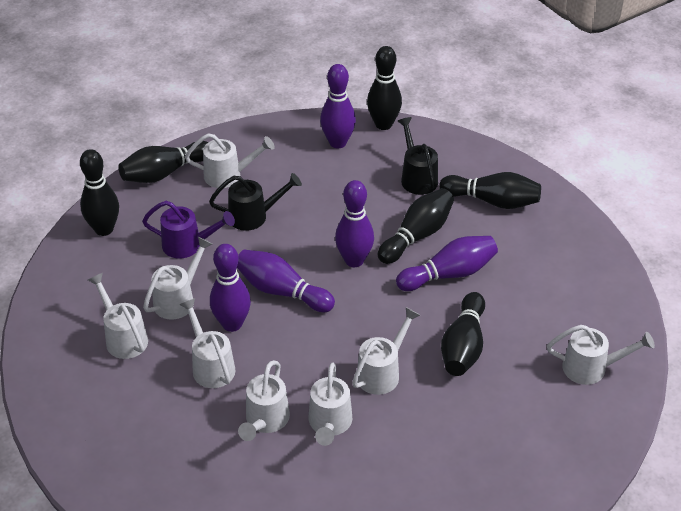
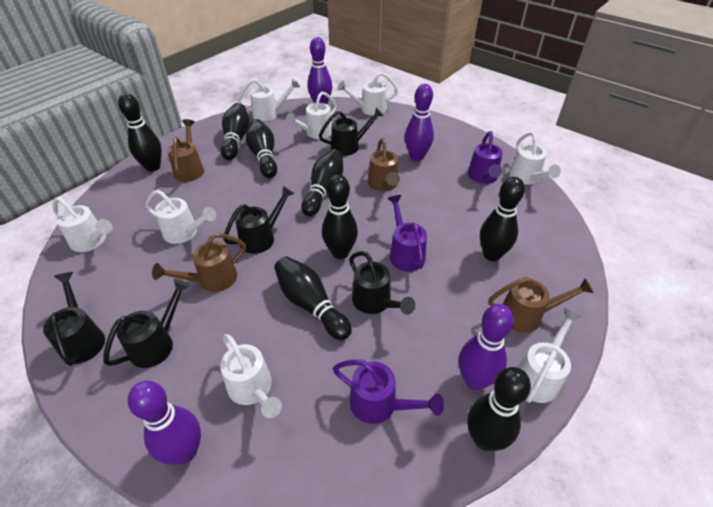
black bowling pin: 6 -> 8
black watering can: 2 -> 5
brown watering can: 0 -> 4
purple bowling pin: 5 -> 4
purple watering can: 1 -> 3

